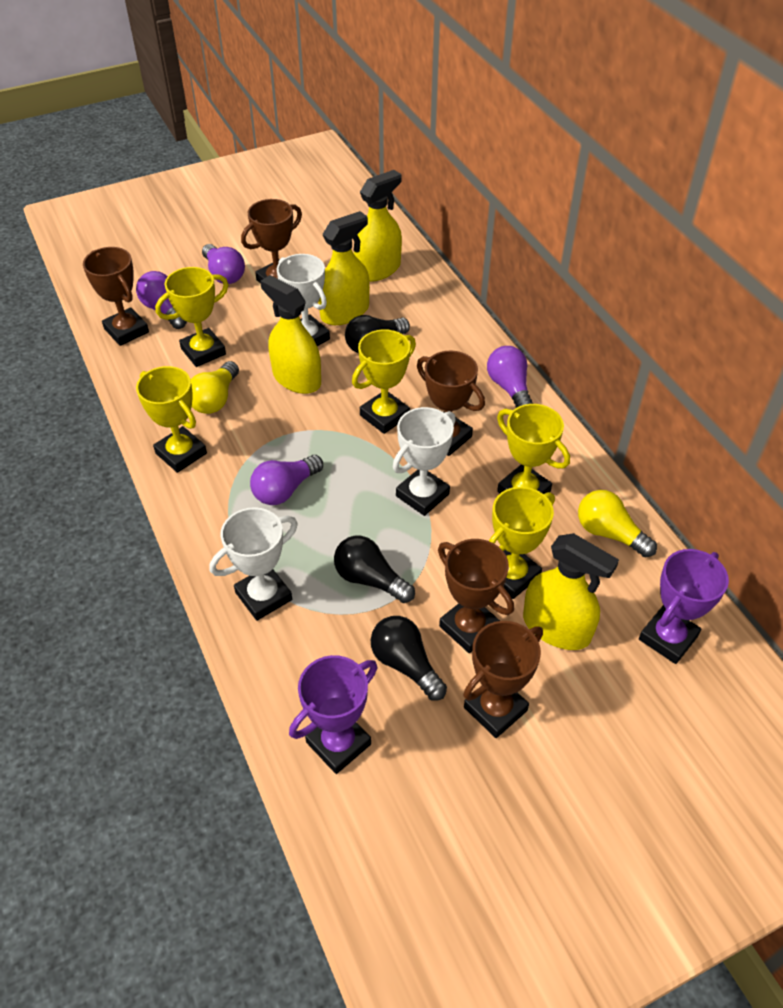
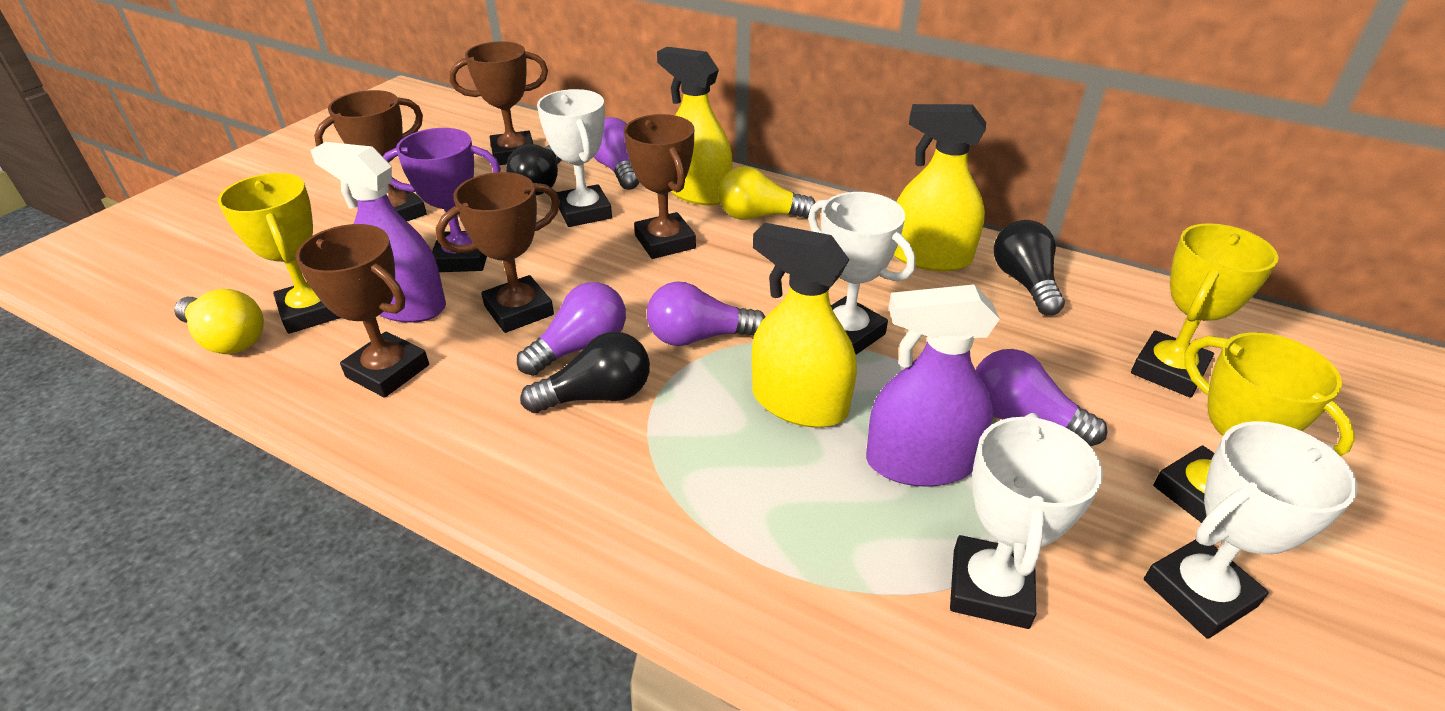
purple spray bottle: 0 -> 2
purple trophy: 2 -> 1
white trophy: 3 -> 4
yellow spray bottle: 4 -> 3
yellow trophy: 5 -> 3

